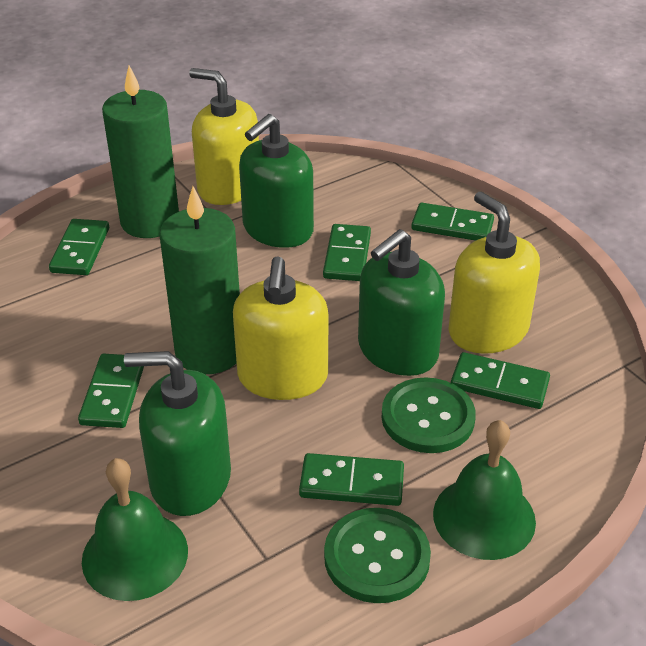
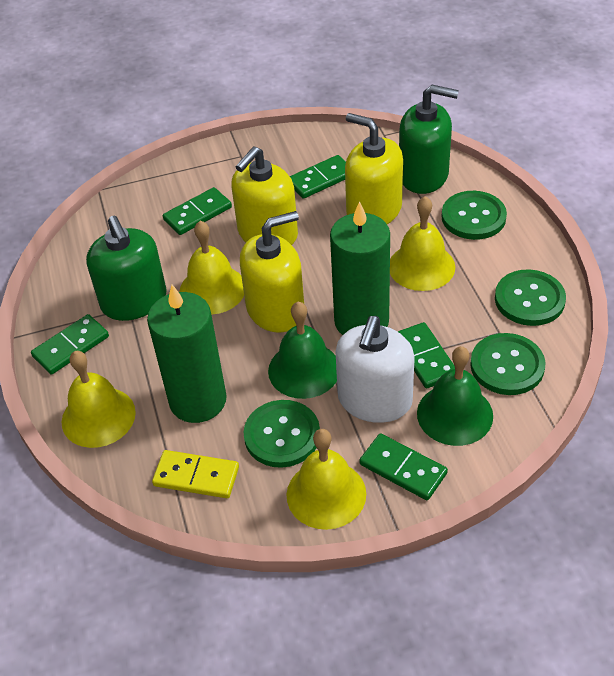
green button: 2 -> 4
green domino: 6 -> 5
green soap dispenser: 3 -> 2
white soap dispenser: 0 -> 1
yellow bell: 0 -> 4
yellow domino: 0 -> 1

